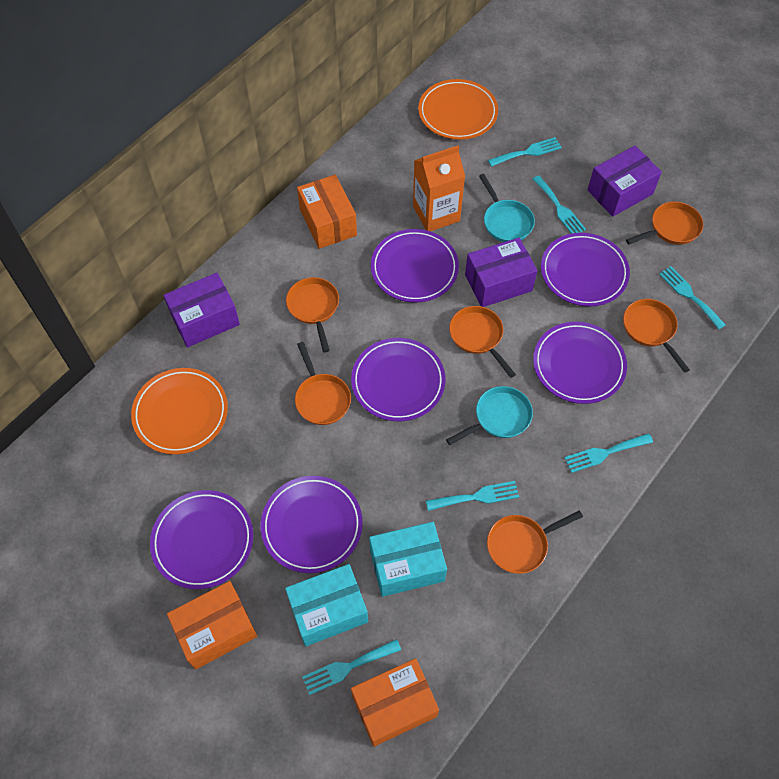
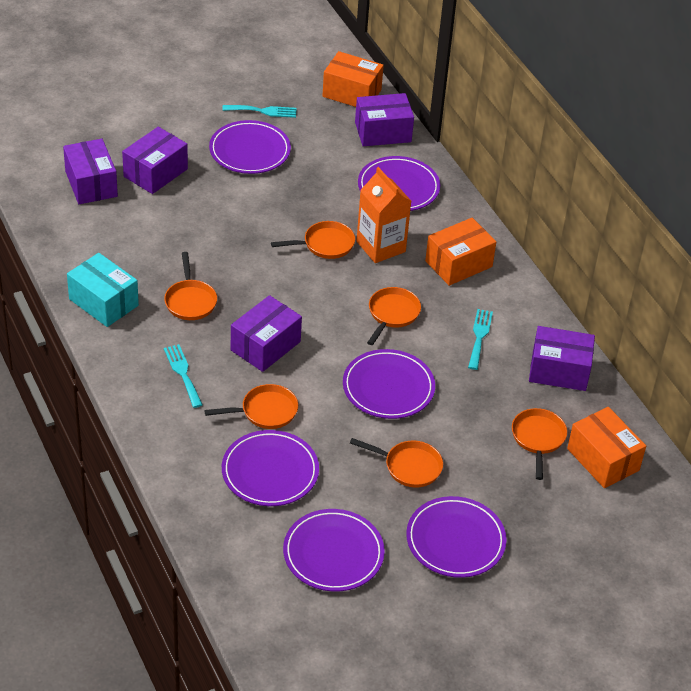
orange plate: 2 -> 0
purple box: 3 -> 5
turquoise box: 2 -> 1
turquoise fork: 6 -> 3
turquoise pan: 2 -> 0

